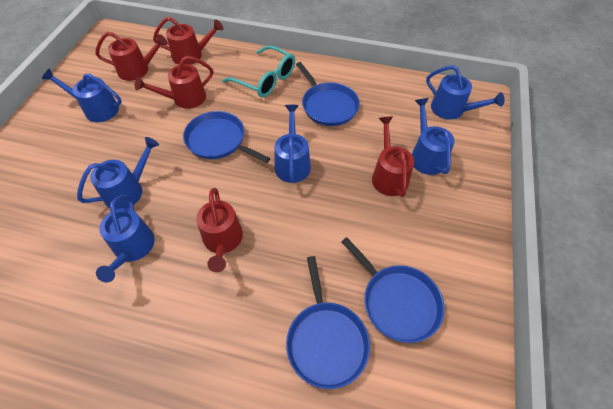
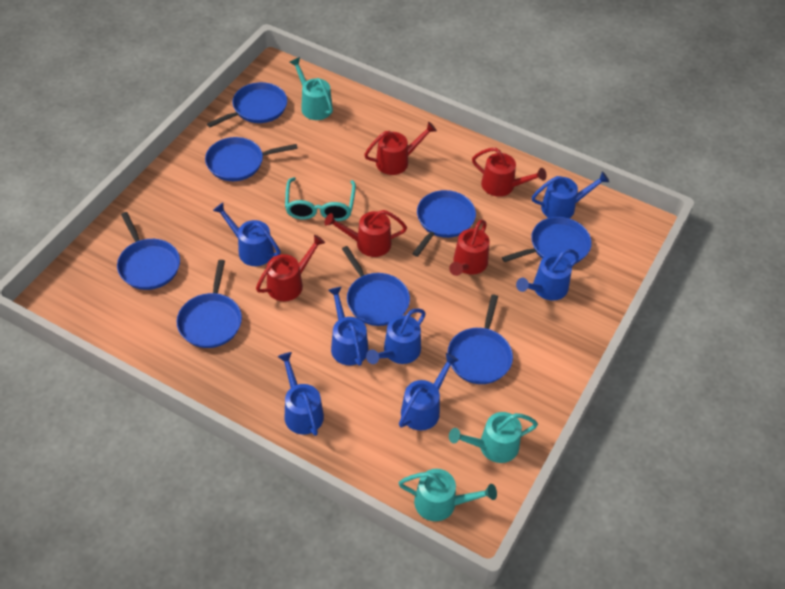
blue pan: 4 -> 8
blue watering can: 6 -> 7
turquoise watering can: 0 -> 3

